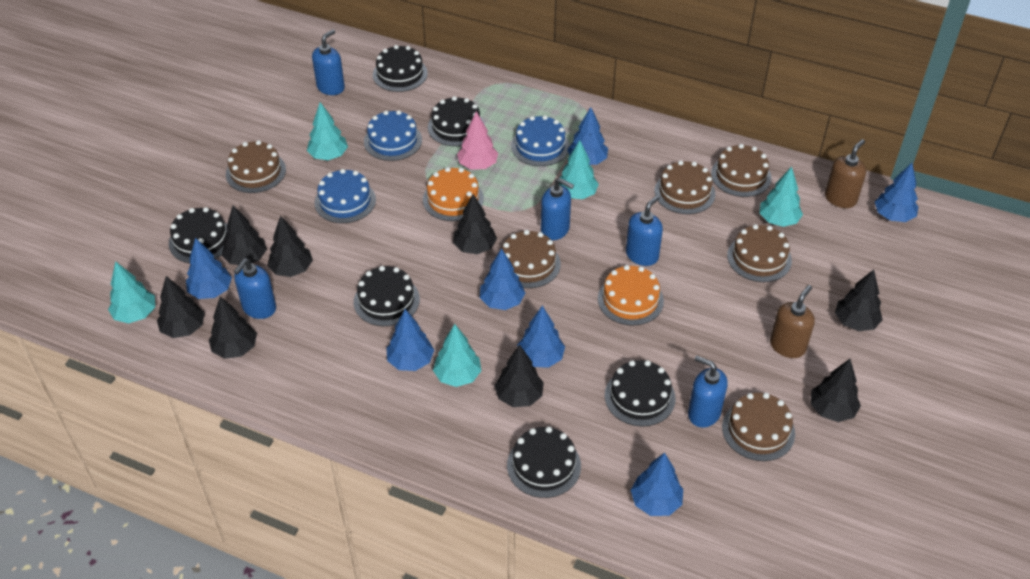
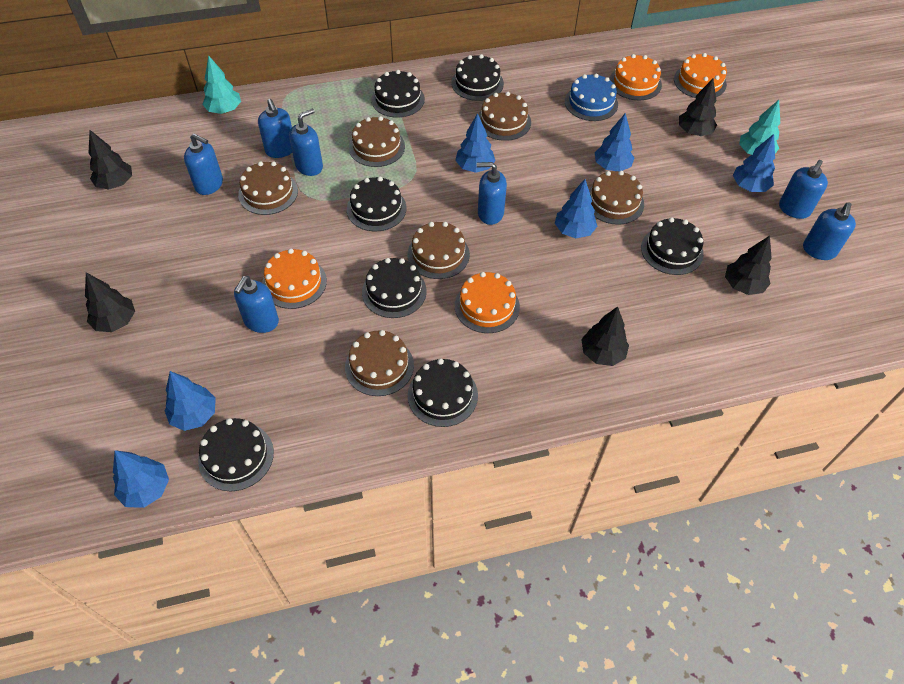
black cake: 6 -> 7
black tree: 8 -> 5
blue cake: 3 -> 1
blue soap dispenser: 5 -> 7
blue tree: 7 -> 6
brown soap dispenser: 2 -> 0
orange cake: 2 -> 4
pink tree: 1 -> 0
turquoise tree: 5 -> 2

